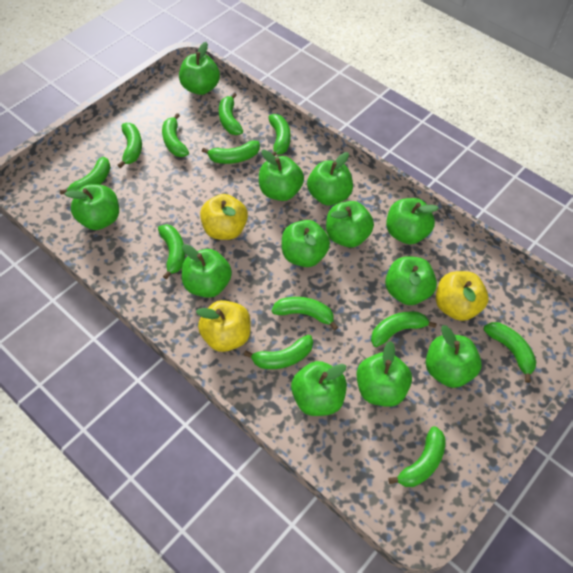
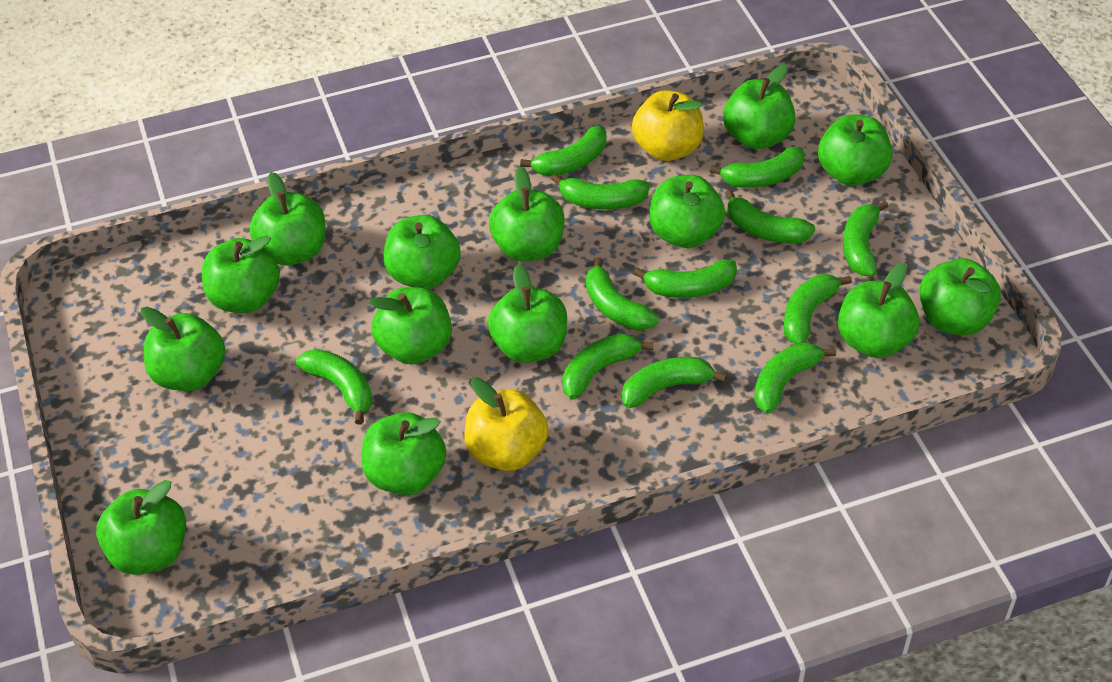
green apple: 12 -> 14
yellow apple: 3 -> 2

